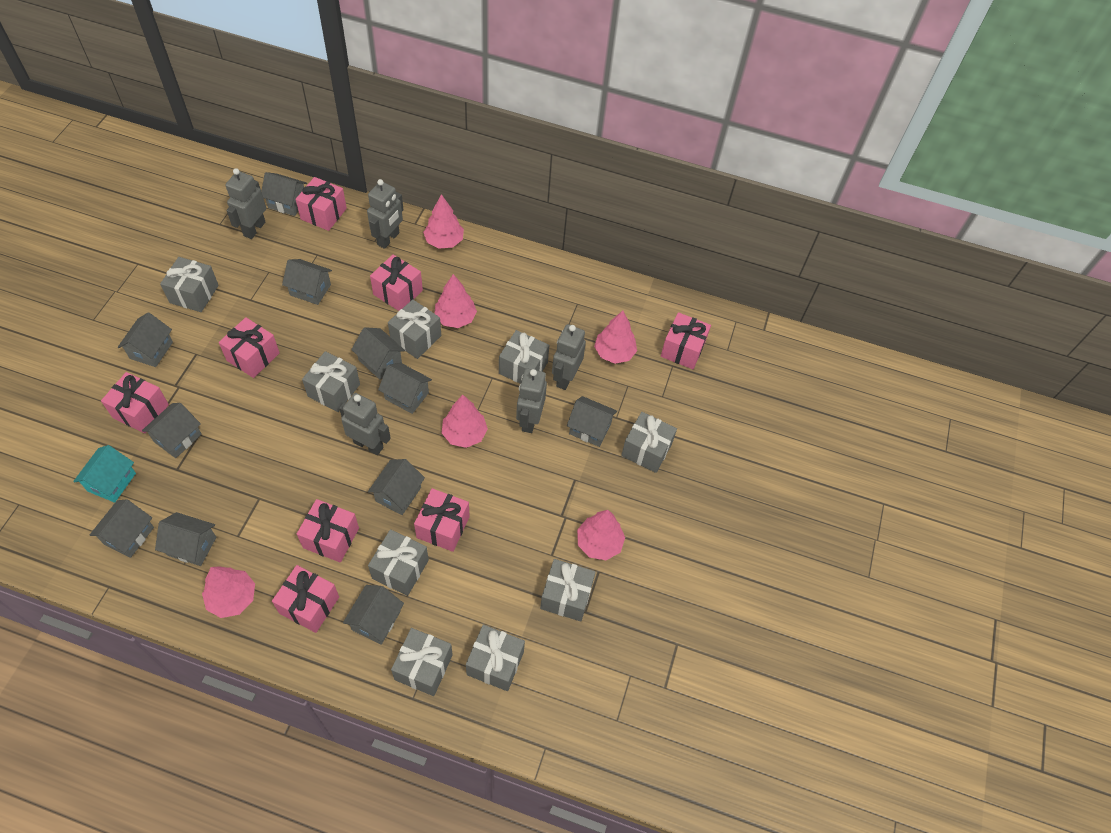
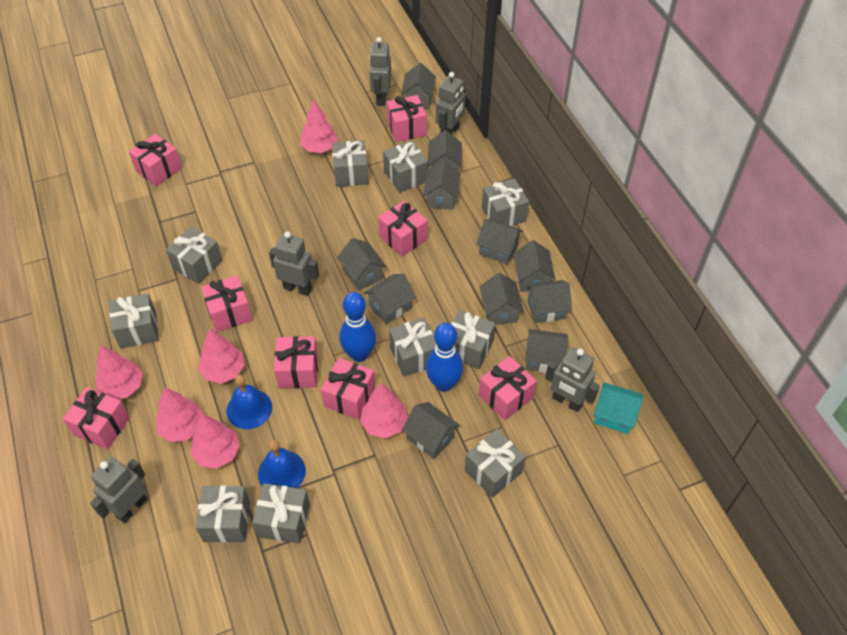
blue bell: 0 -> 2
blue bowling pin: 0 -> 2
grey gift: 9 -> 10

